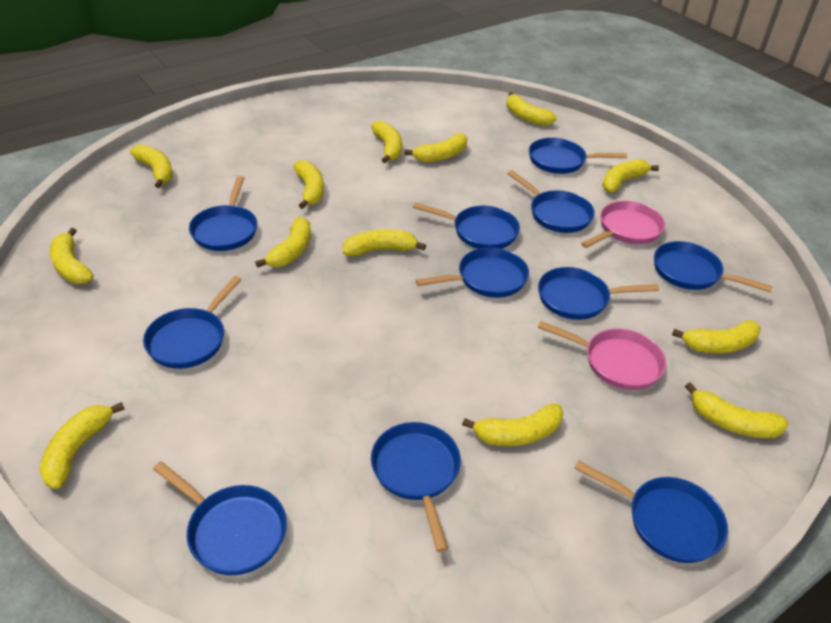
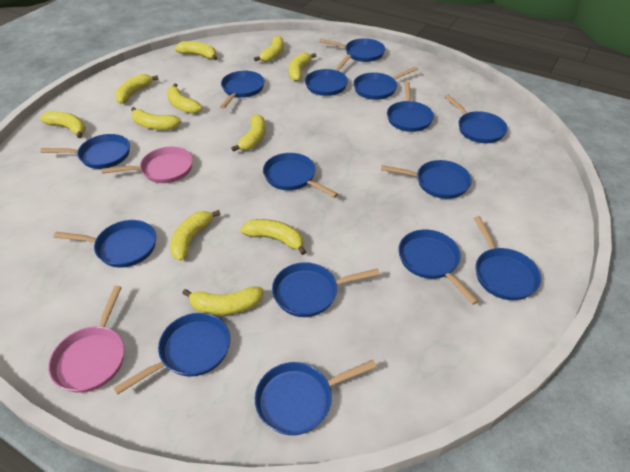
blue pan: 11 -> 15
yellow banana: 13 -> 11

